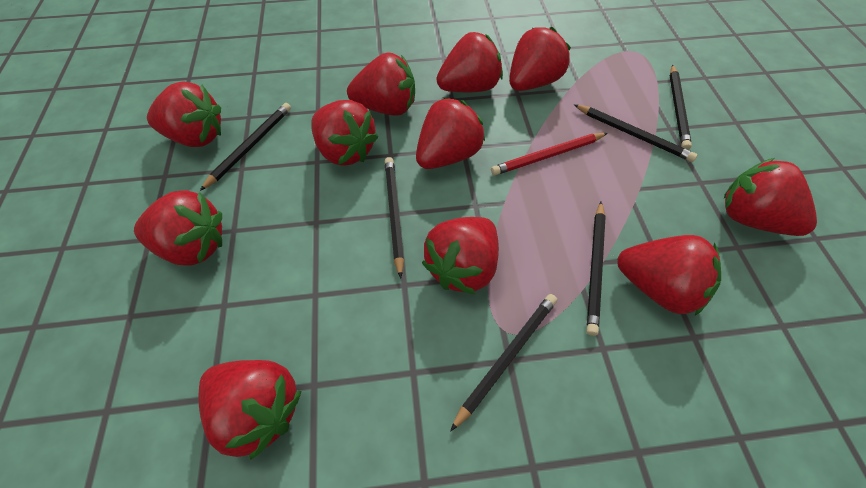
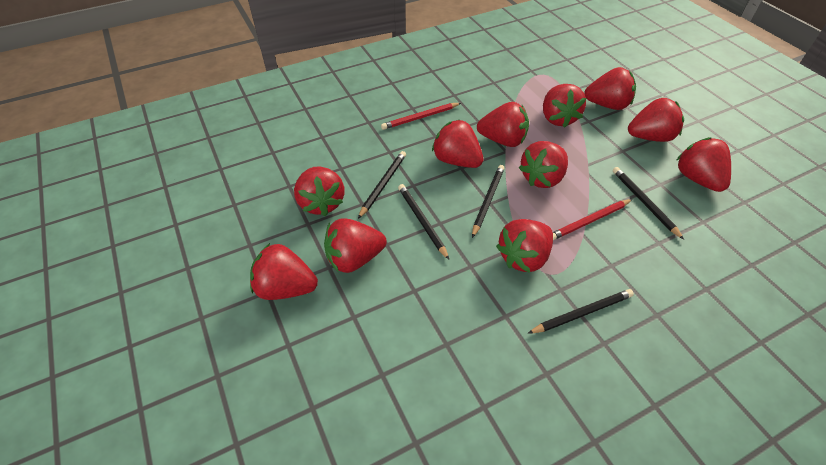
black pencil: 6 -> 5
red pencil: 1 -> 2

